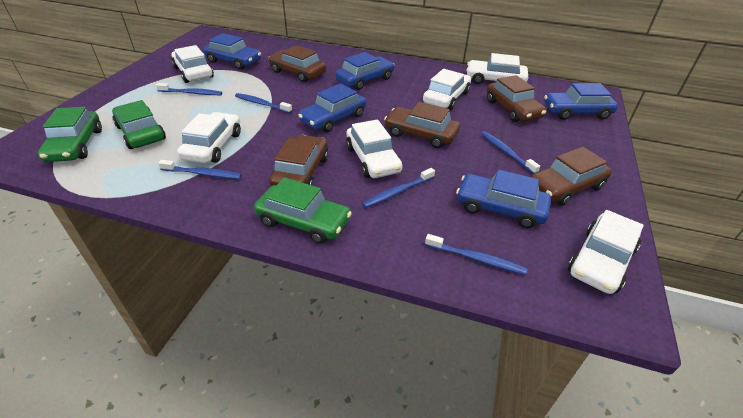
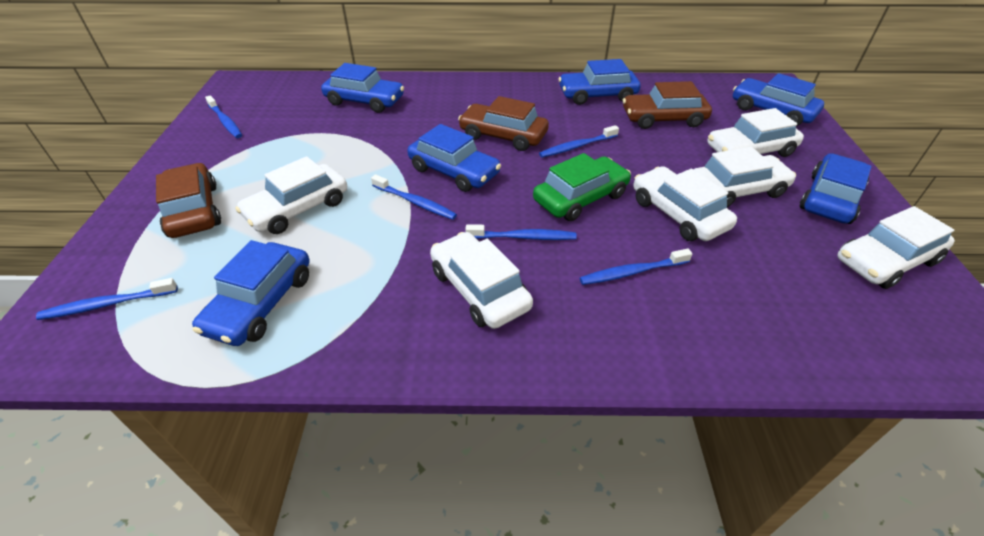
blue car: 5 -> 6
brown car: 5 -> 3
green car: 3 -> 1

